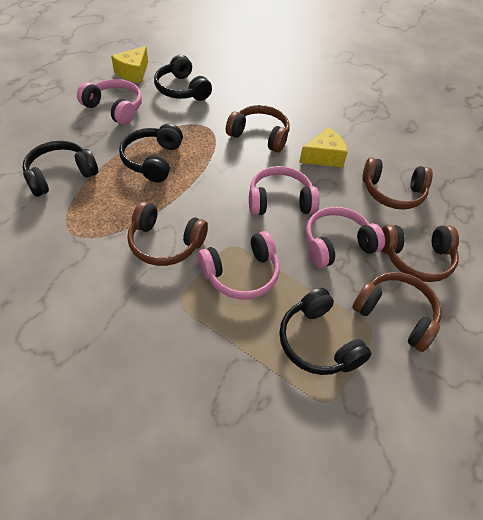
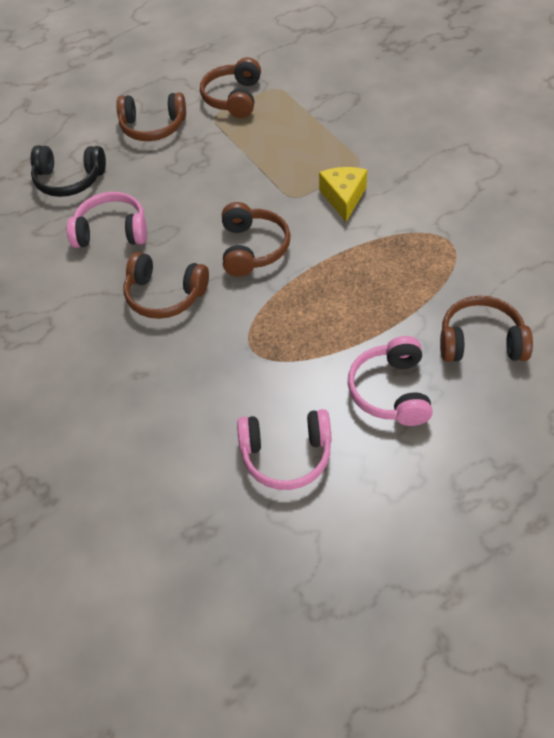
black headphones: 4 -> 1
pink headphones: 4 -> 3
yellow cheese: 2 -> 1

